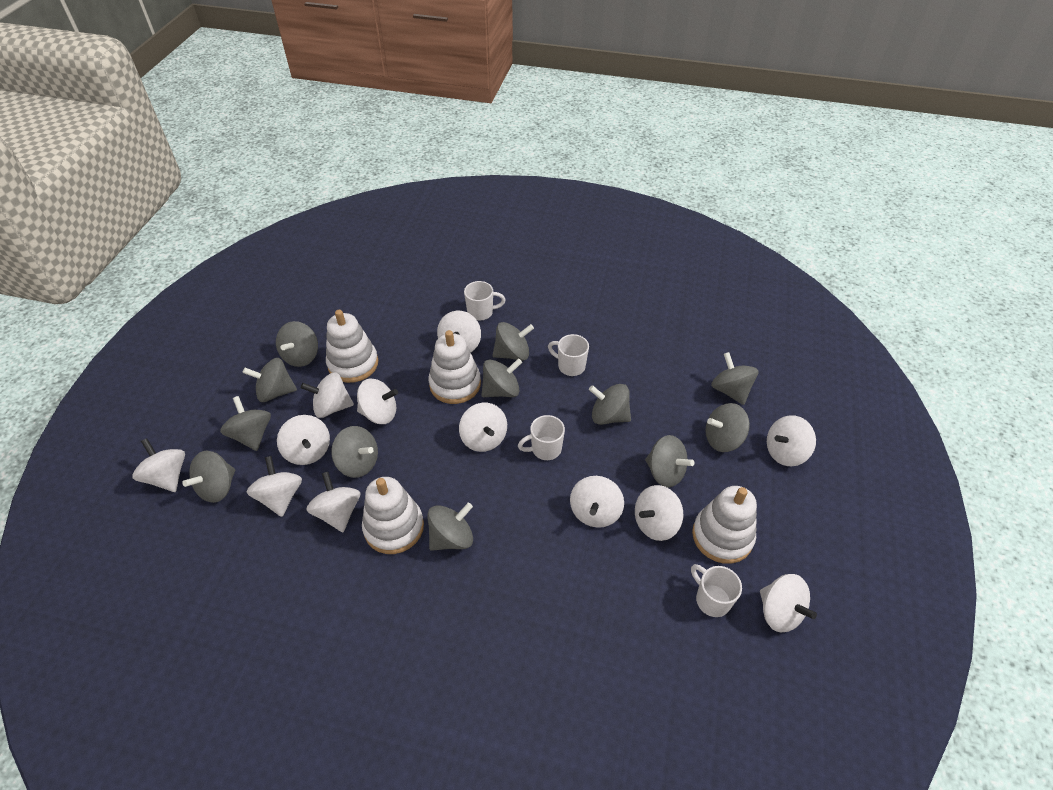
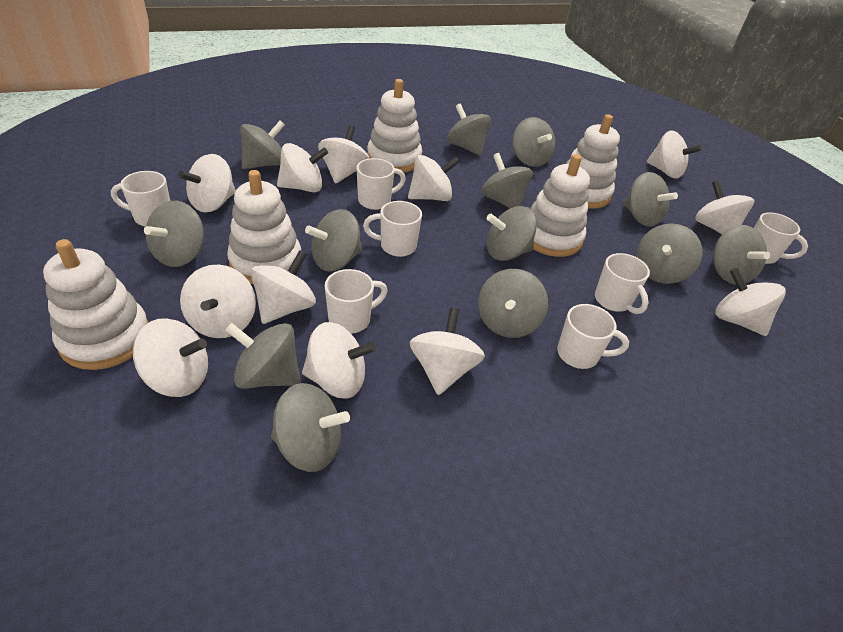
grey spinning top: 12 -> 13
white mug: 4 -> 7
white stacking toy: 4 -> 5

